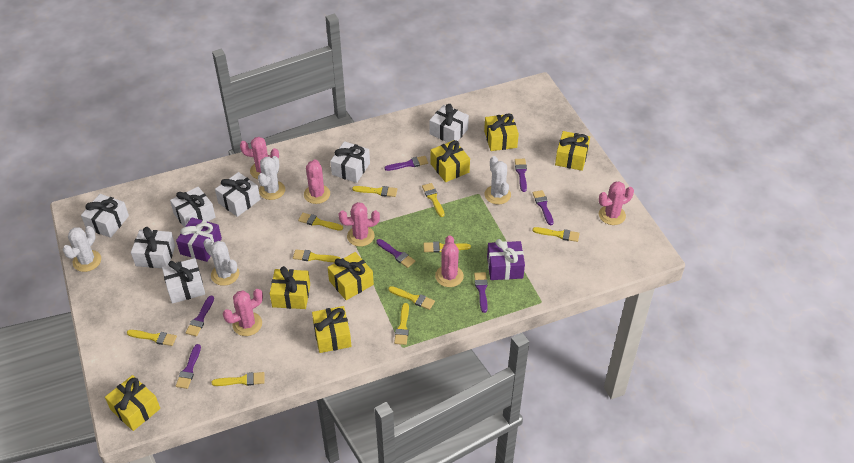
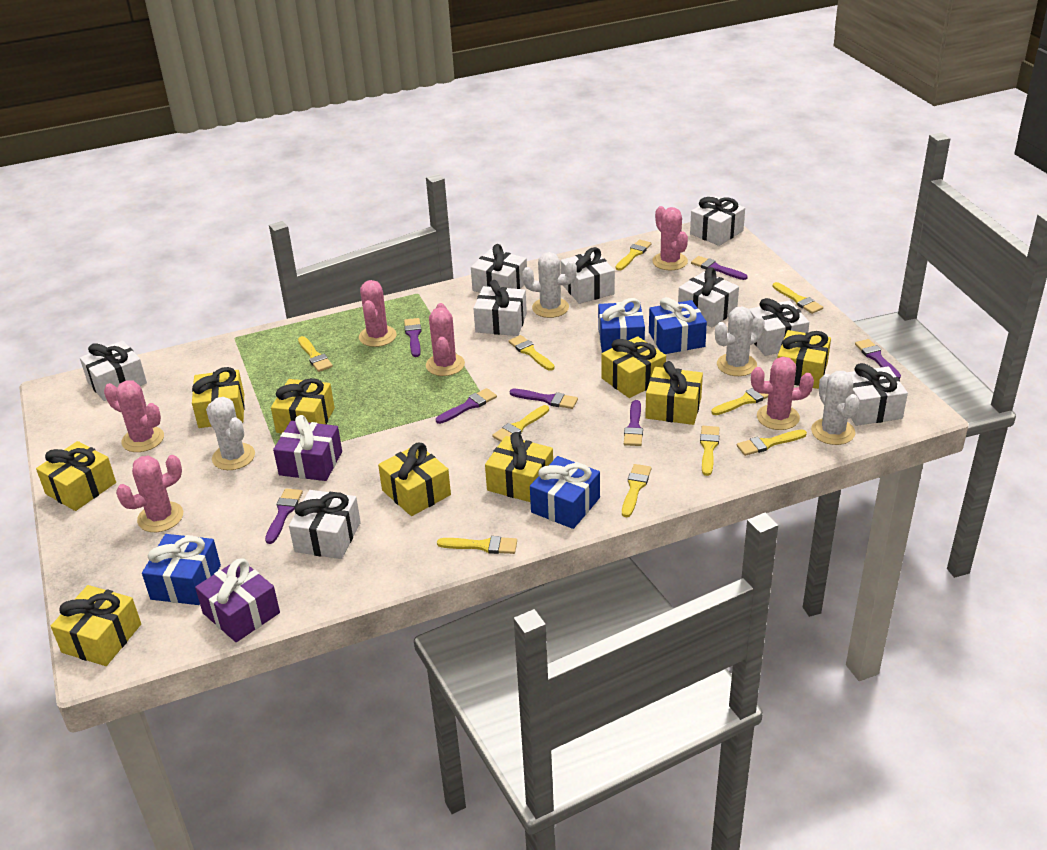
blue gift: 0 -> 4
white gift: 7 -> 9
yellow gift: 7 -> 9

